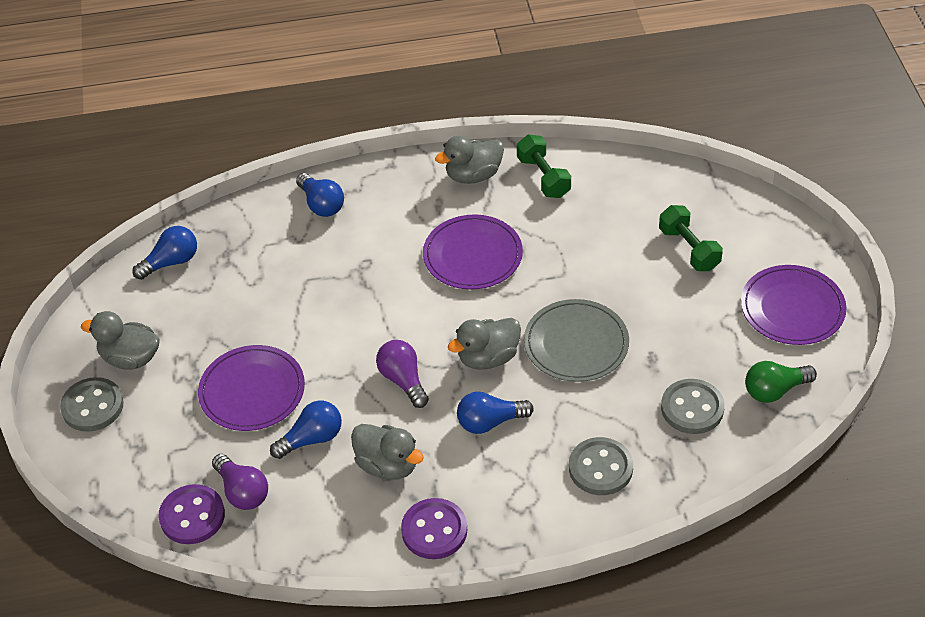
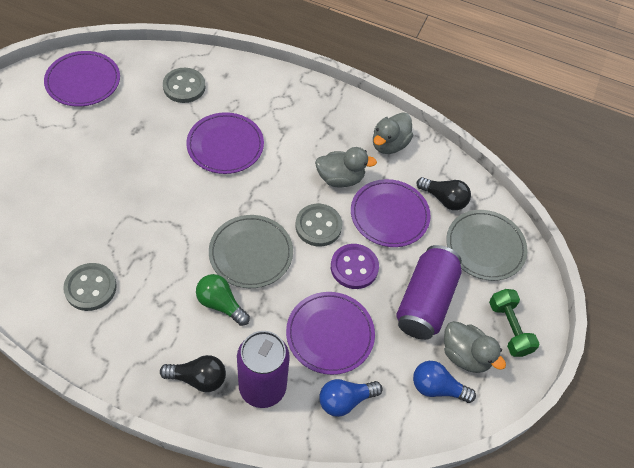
black light bulb: 0 -> 2
blue light bulb: 4 -> 2
green dumbbell: 2 -> 1
grey duck: 4 -> 3
grey plate: 1 -> 2
purple button: 2 -> 1
purple can: 0 -> 2
purple light bulb: 2 -> 0
purple plate: 3 -> 4

